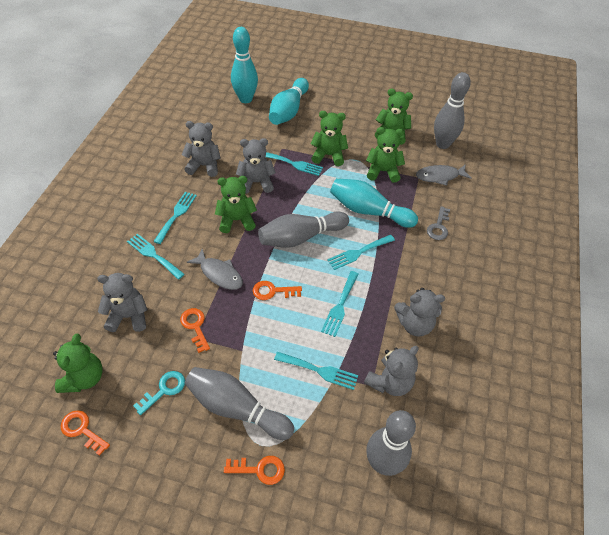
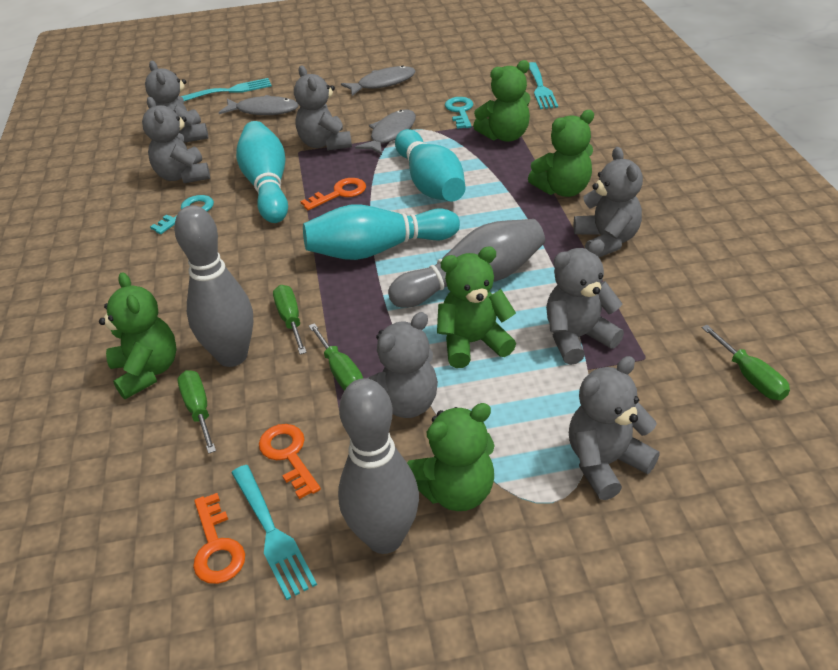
green screwdriver: 0 -> 4
grey bowling pin: 4 -> 3
grey fish: 2 -> 3
grey key: 1 -> 0
grey teddy bear: 5 -> 7
orange key: 4 -> 3
turquoise fork: 6 -> 3
turquoise key: 1 -> 2

